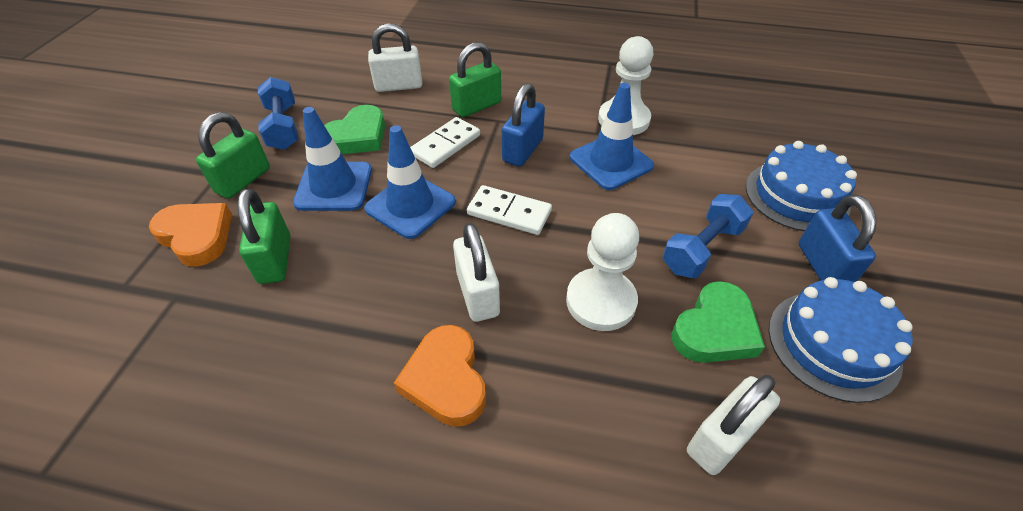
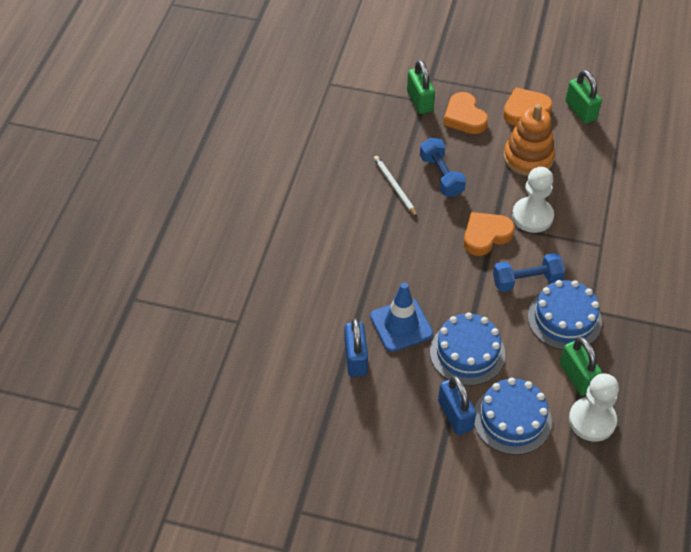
blue cake: 2 -> 3
blue traffic cone: 3 -> 1
green heart: 2 -> 0
orange heart: 2 -> 3
orange stacking toy: 0 -> 1
white domino: 2 -> 0
white padlock: 3 -> 0
white pencil: 0 -> 1

